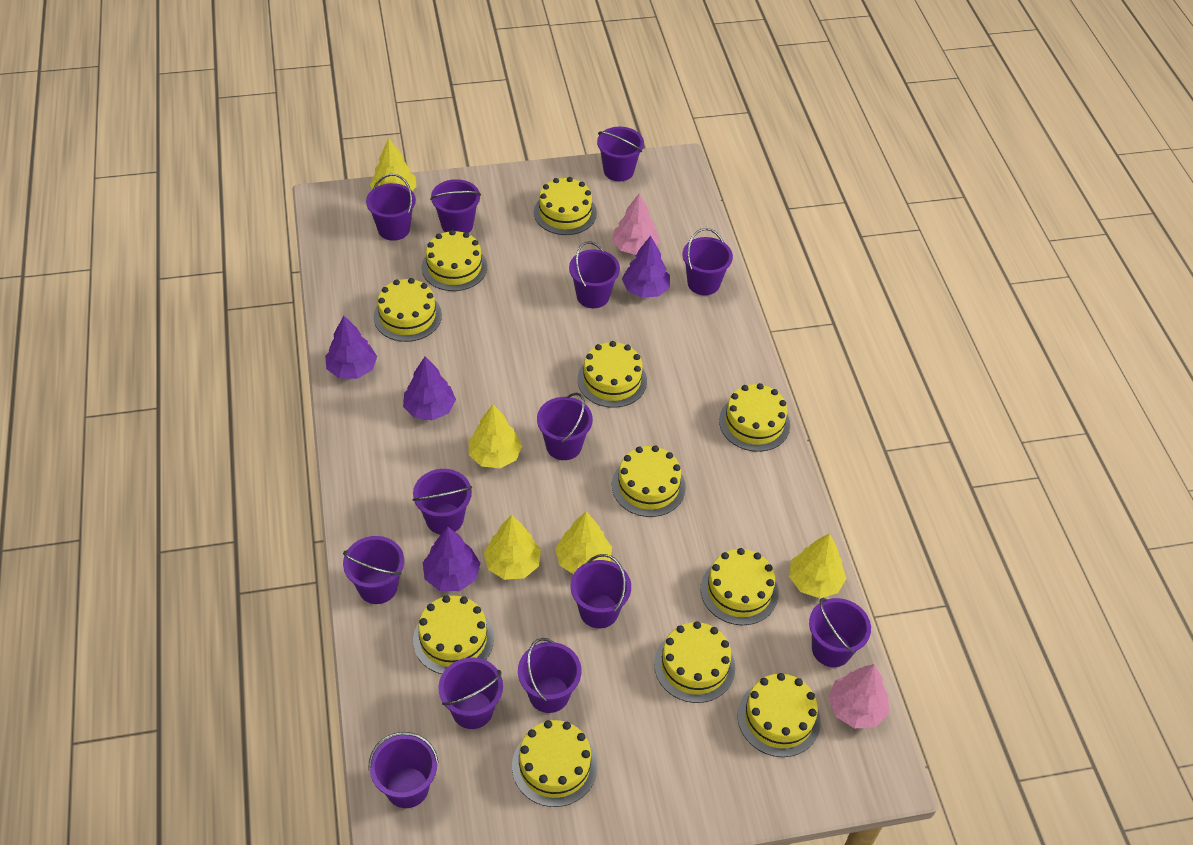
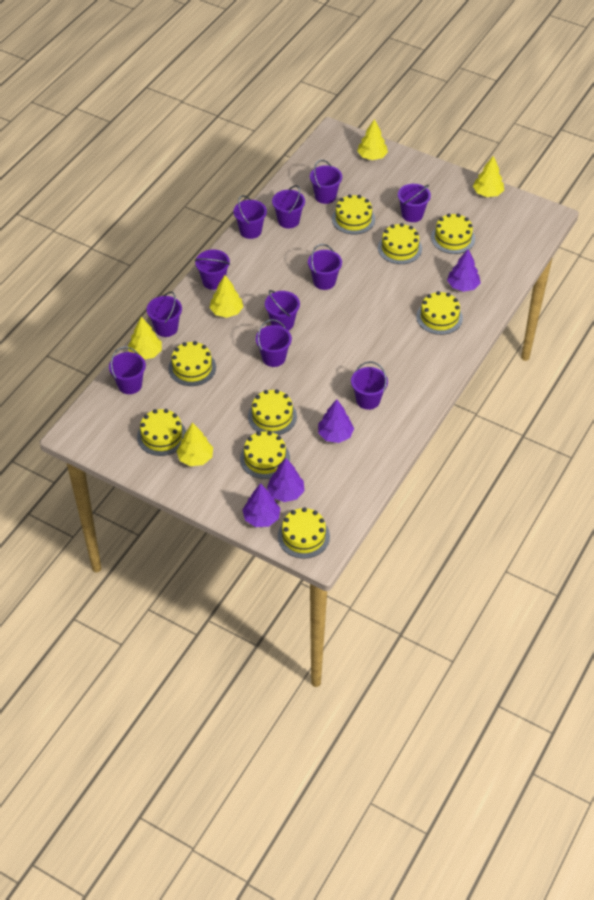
pink tree: 2 -> 0
purple bucket: 13 -> 11
yellow cake: 11 -> 9

